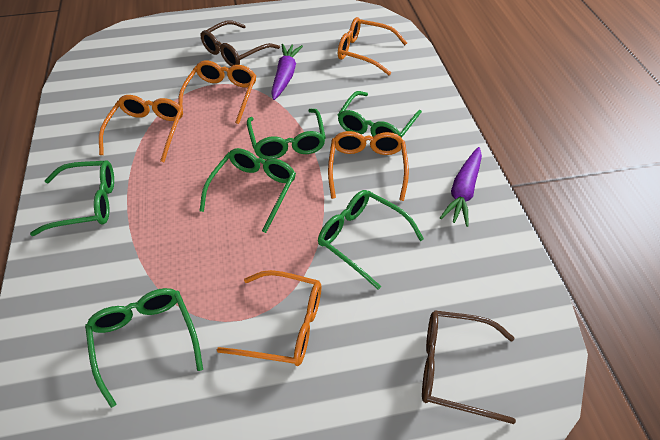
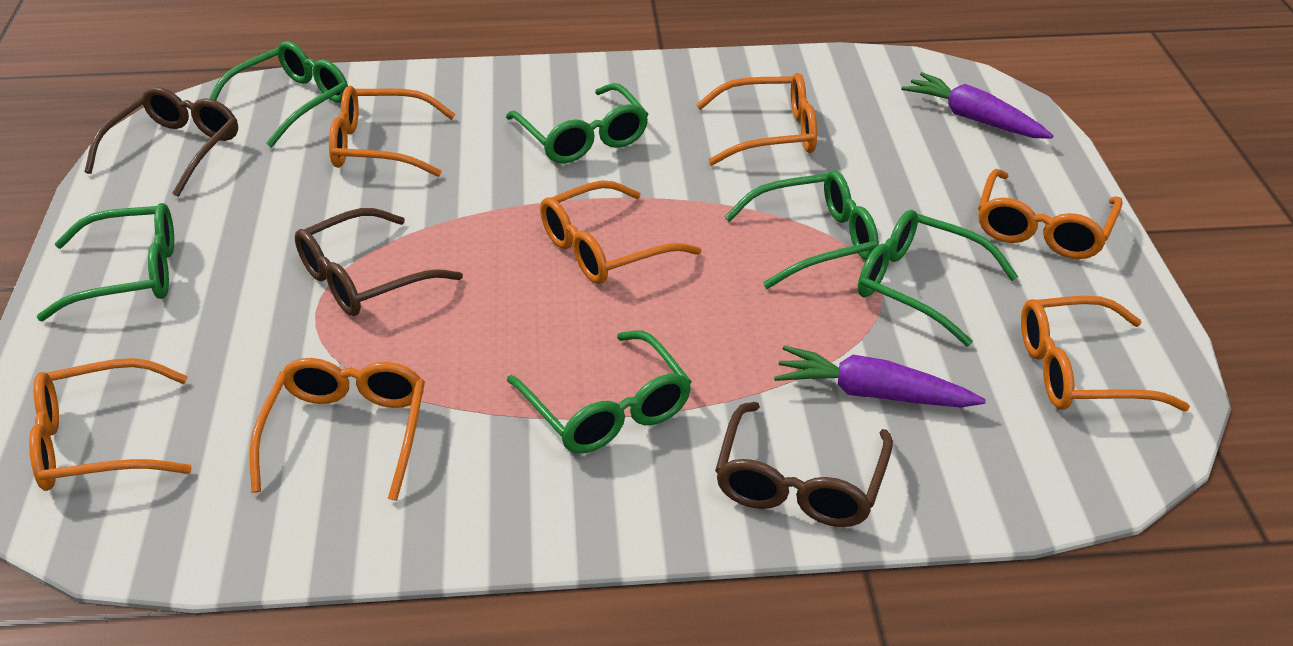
brown glasses: 2 -> 3
orange glasses: 5 -> 7

